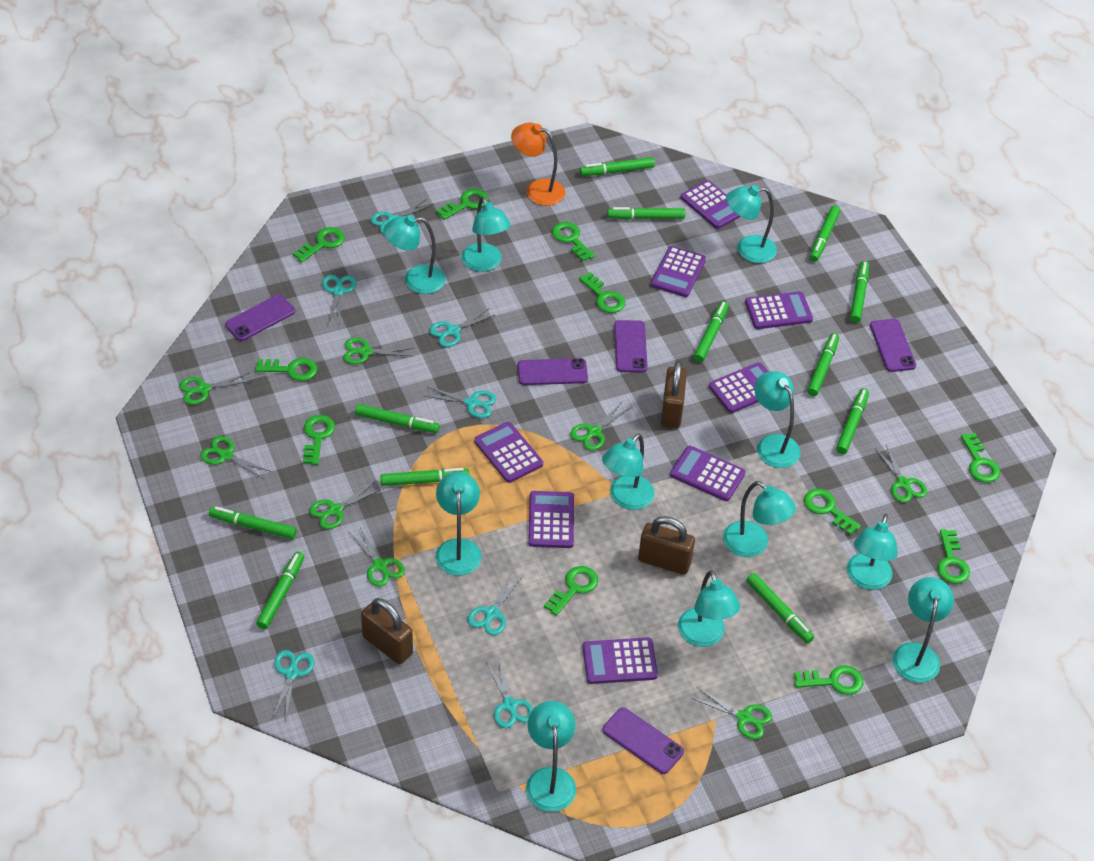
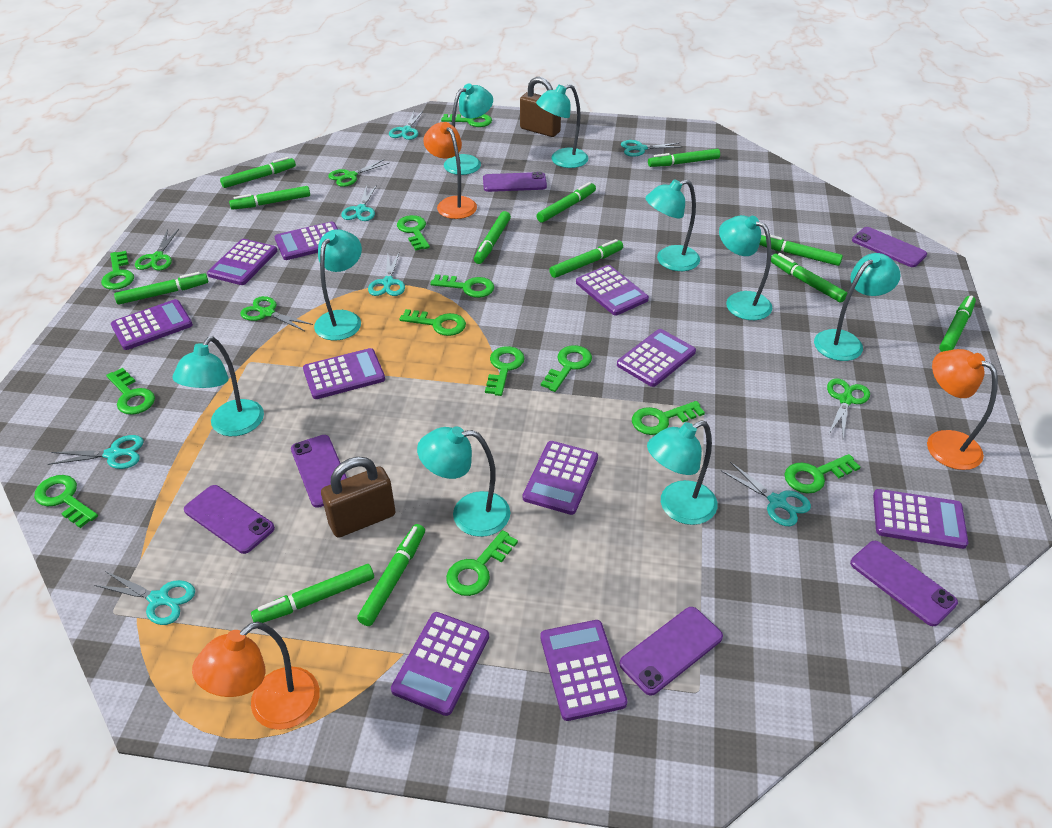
brown padlock: 3 -> 2
green key: 11 -> 12
green scissors: 8 -> 4
orange lamp: 1 -> 3
purple calculator: 8 -> 10
purple phone: 5 -> 6
turquoise lamp: 11 -> 9

